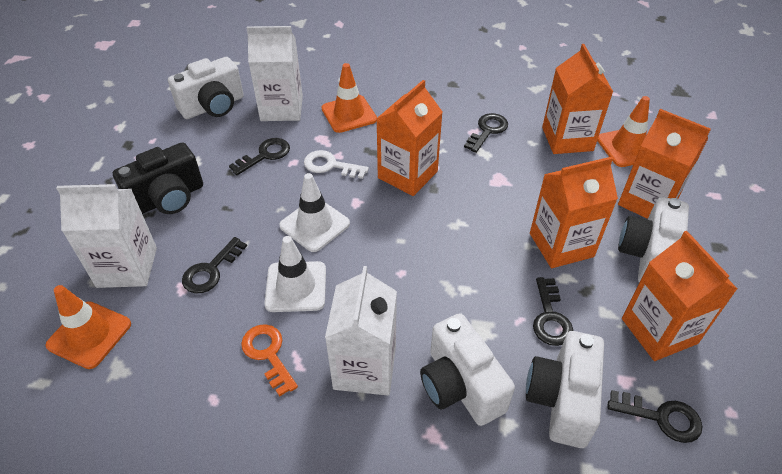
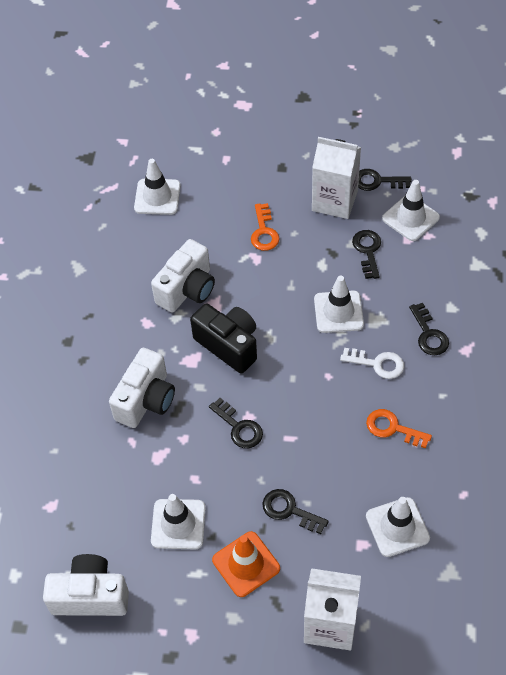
orange carton: 5 -> 0
orange key: 1 -> 2
orange traffic cone: 3 -> 1
white camera: 4 -> 3
white carton: 3 -> 2
white traffic cone: 2 -> 5

